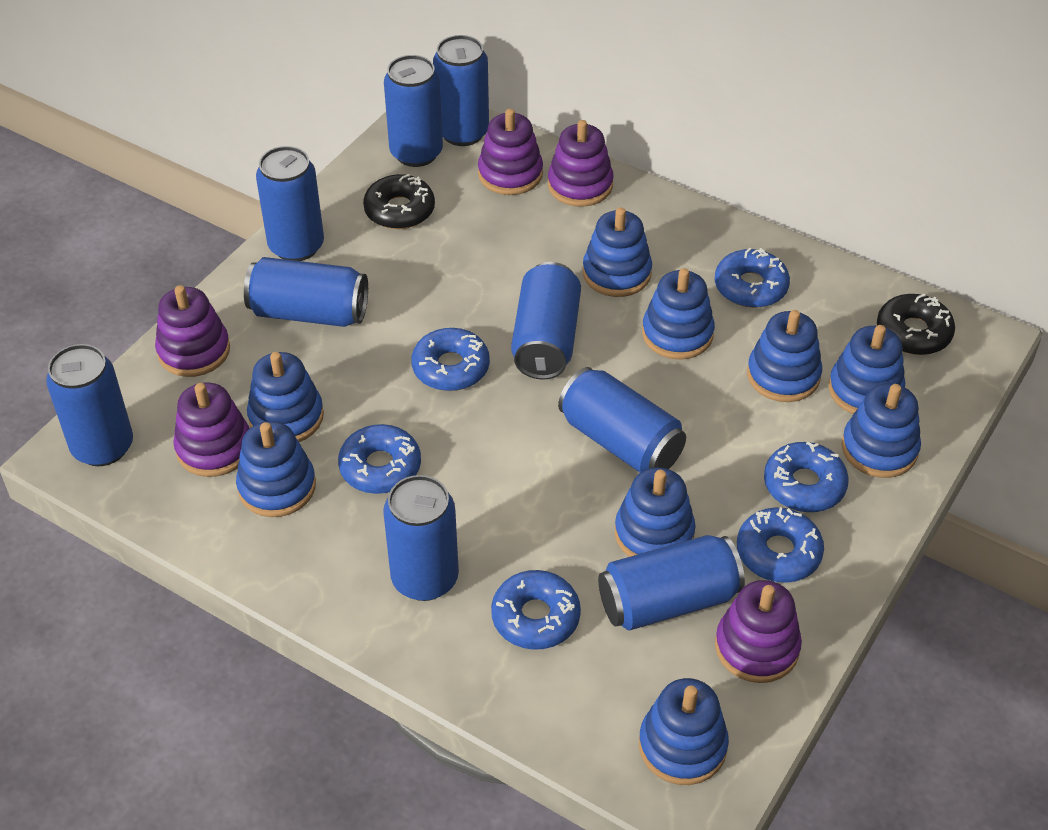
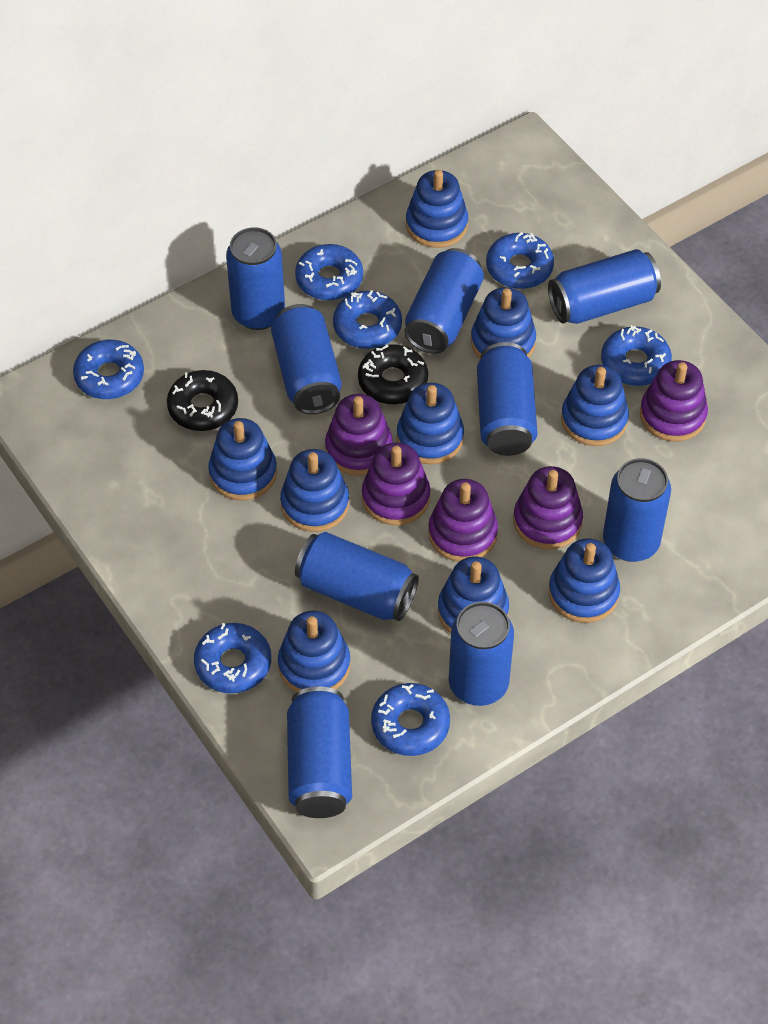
blue donut: 6 -> 7

